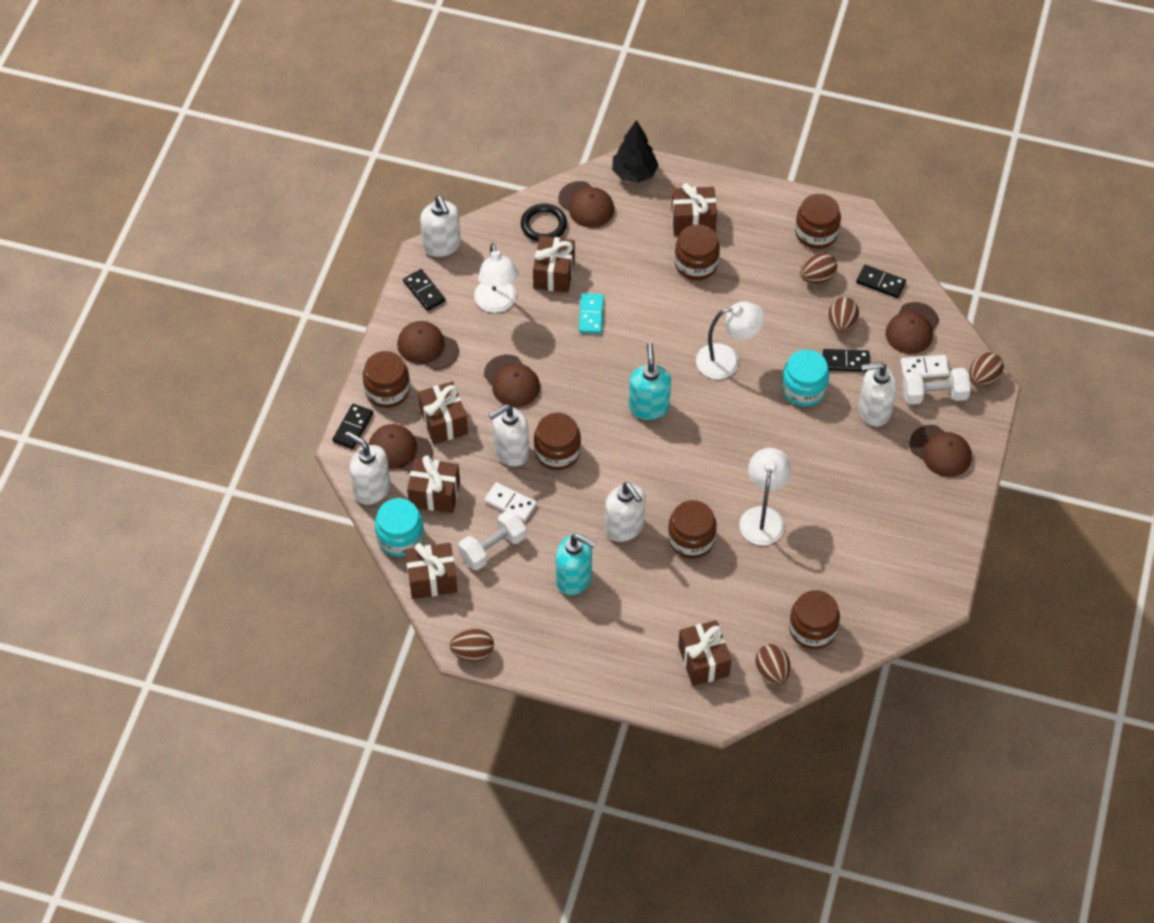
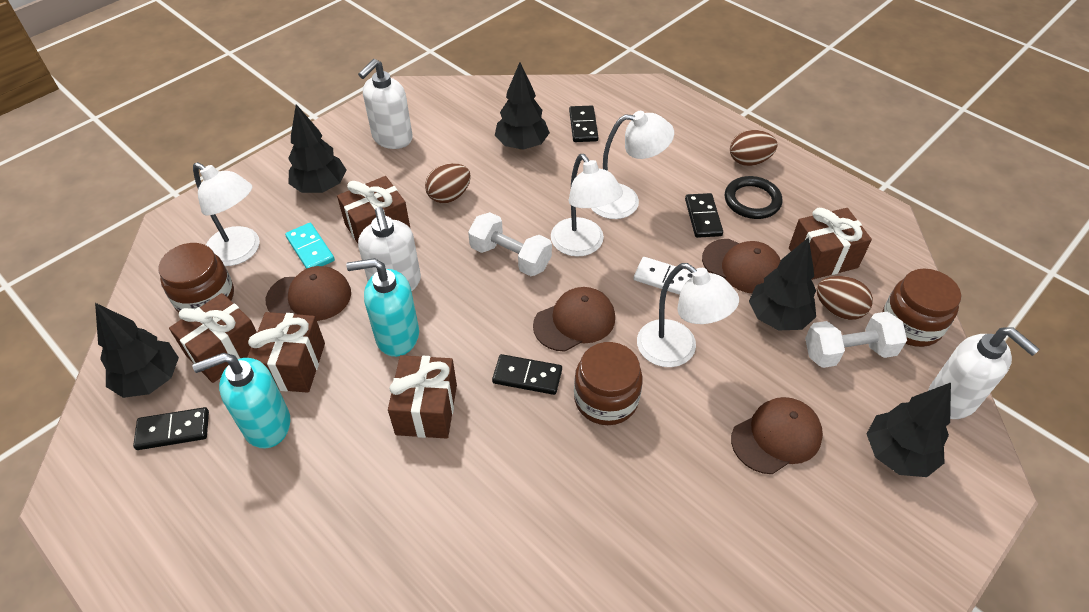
black tree: 1 -> 5
brown cap: 6 -> 4
brown egg: 5 -> 3
brown gift: 6 -> 5
brown jar: 6 -> 3
turquoise jar: 2 -> 0
white domino: 2 -> 1
white lamp: 3 -> 4
white soap dispenser: 5 -> 3

